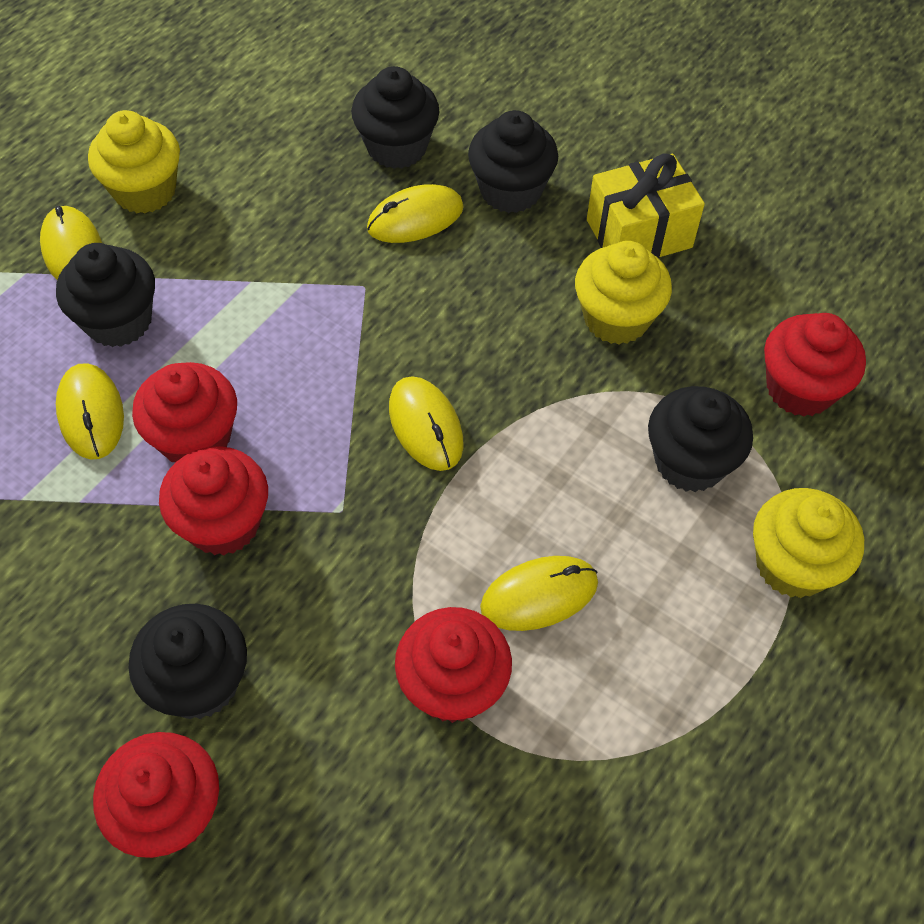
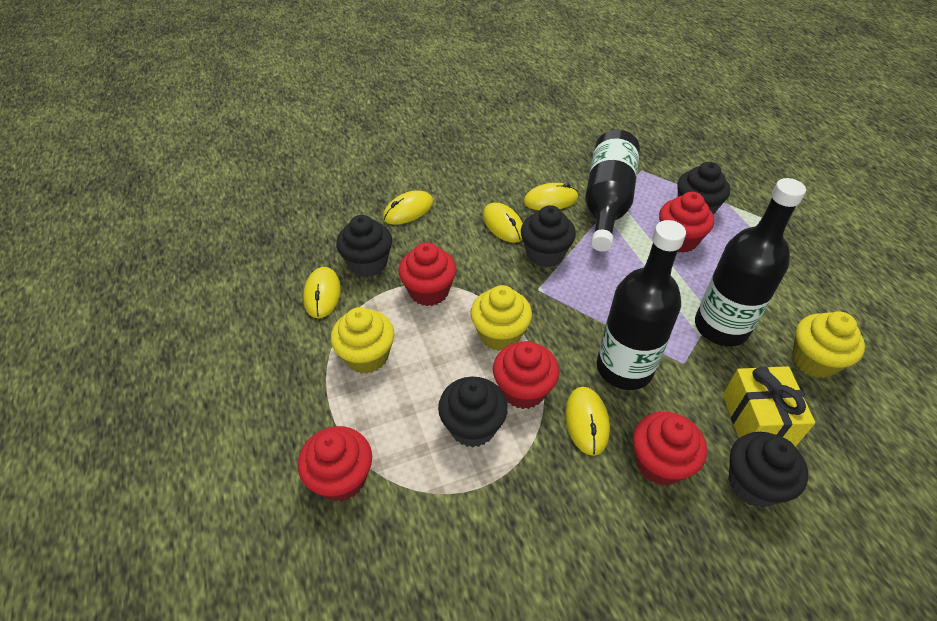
black bottle: 0 -> 3

